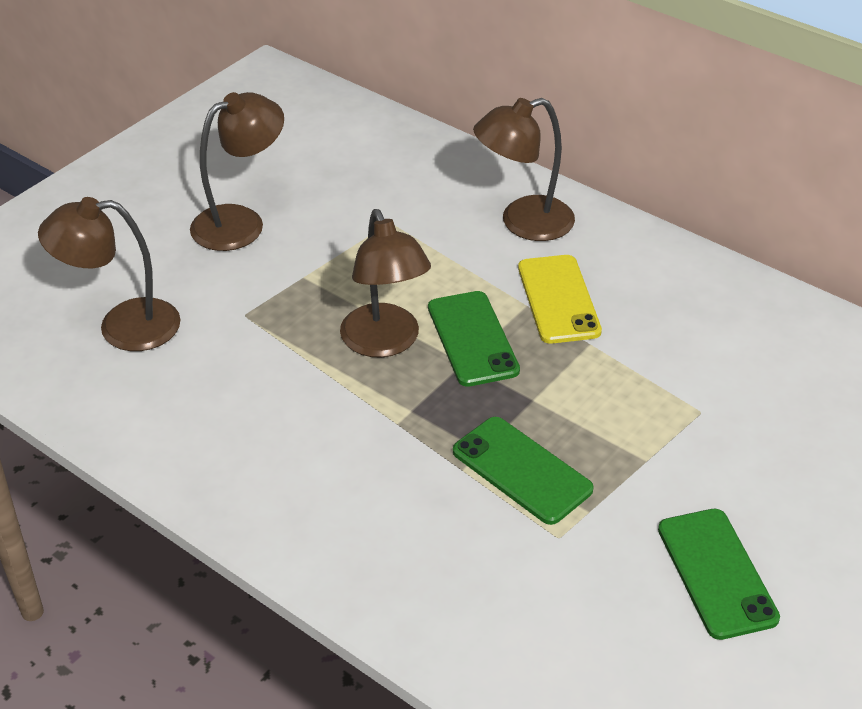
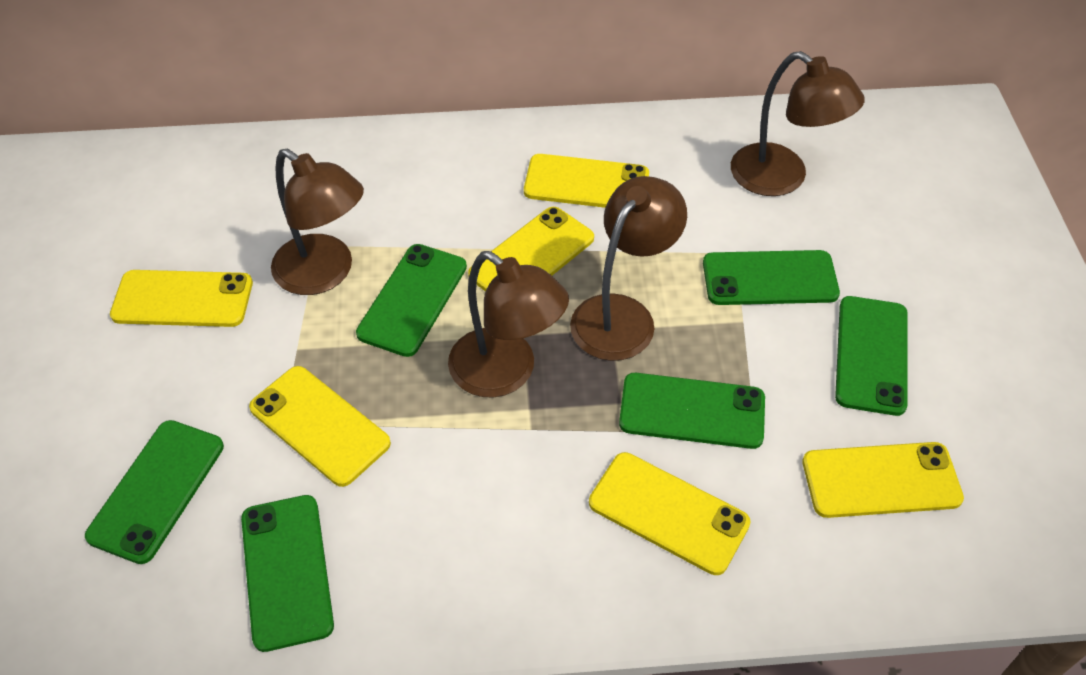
green phone: 3 -> 6
yellow phone: 1 -> 6

